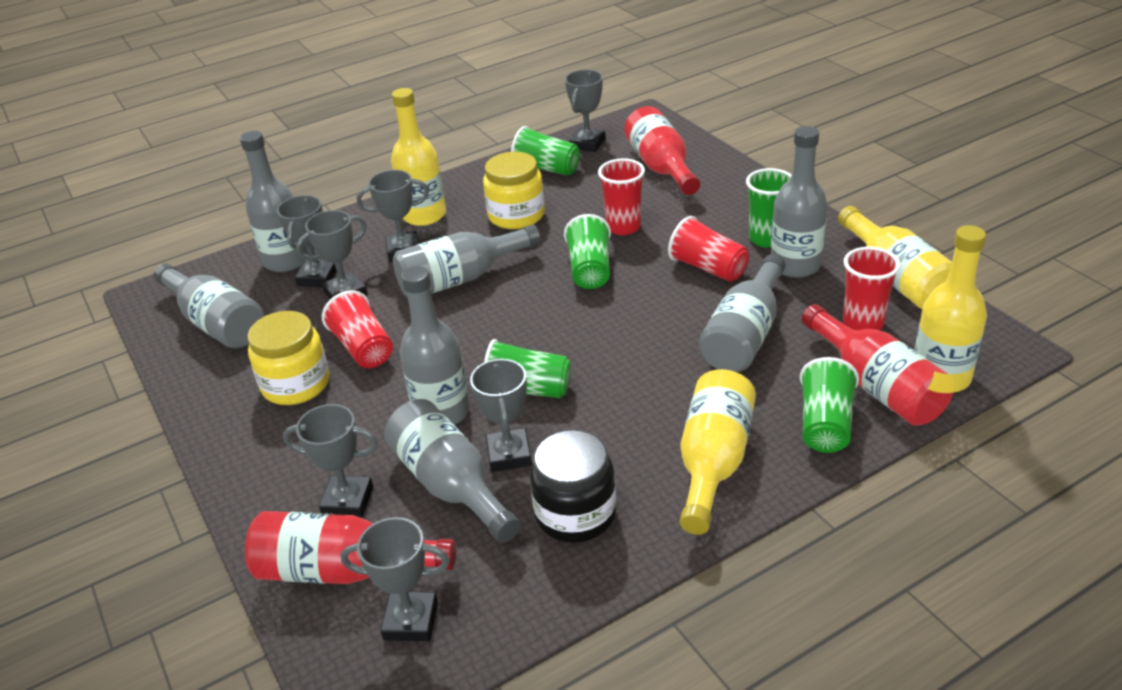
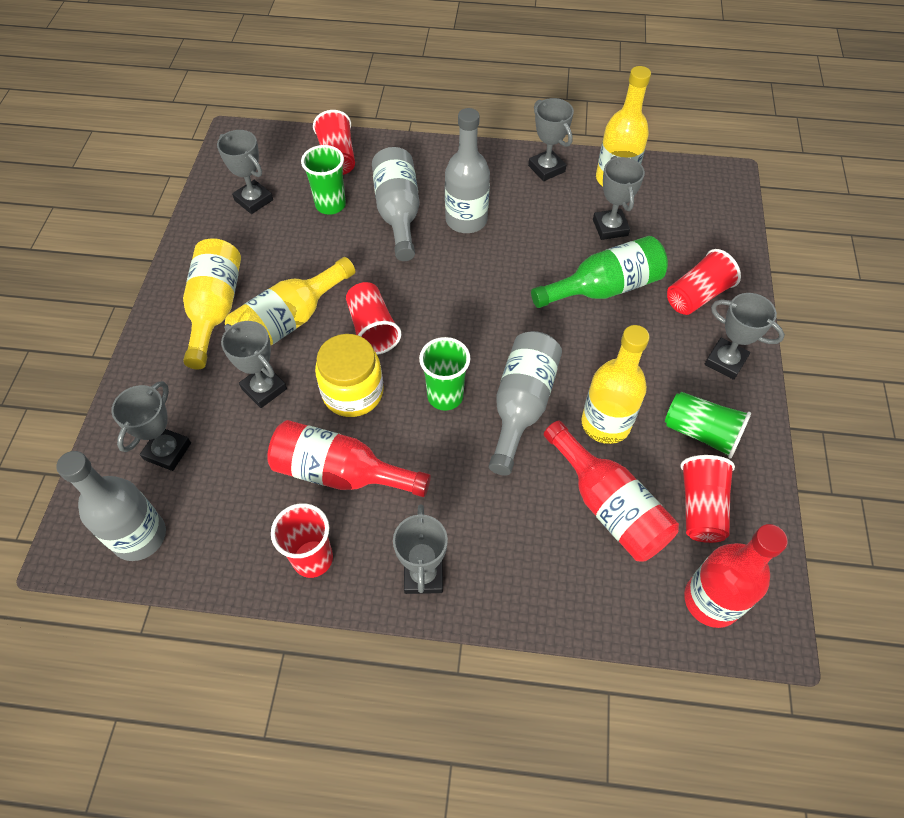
black jar: 1 -> 0
green bottle: 0 -> 1
green cup: 5 -> 3
grey bottle: 7 -> 4
red cup: 4 -> 5
yellow jar: 2 -> 1

